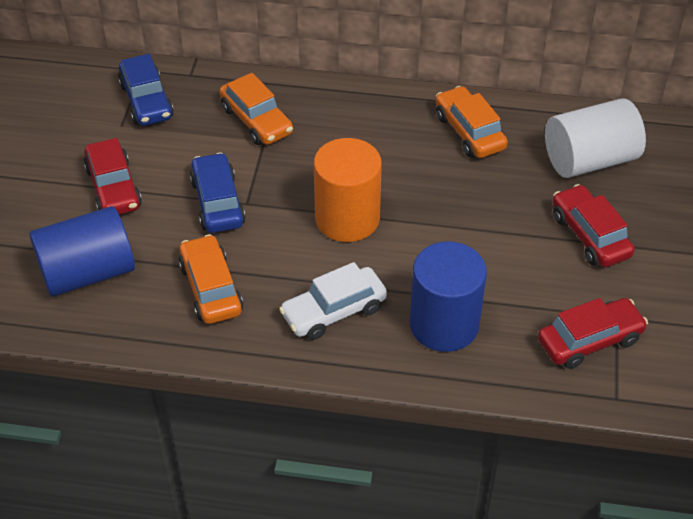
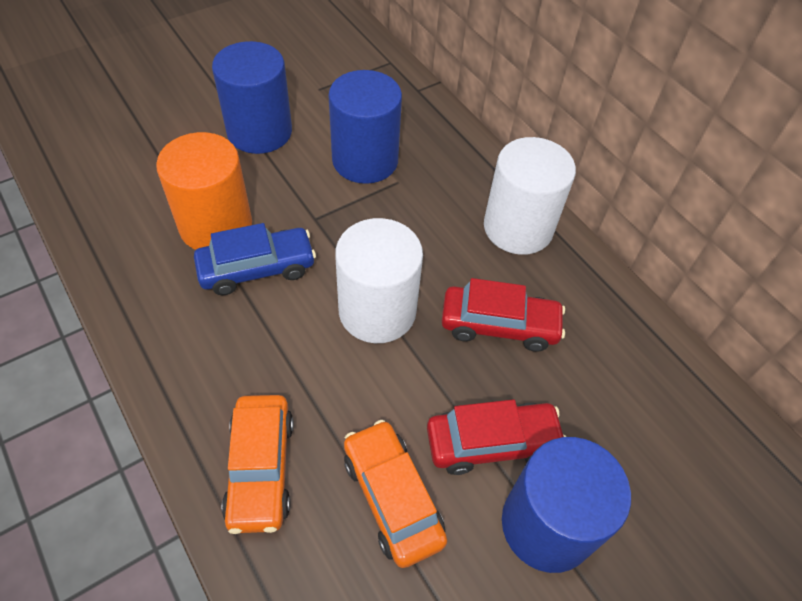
blue car: 2 -> 1
blue cylinder: 2 -> 3
orange car: 3 -> 2
red car: 3 -> 2
white car: 1 -> 0
white cylinder: 1 -> 2

